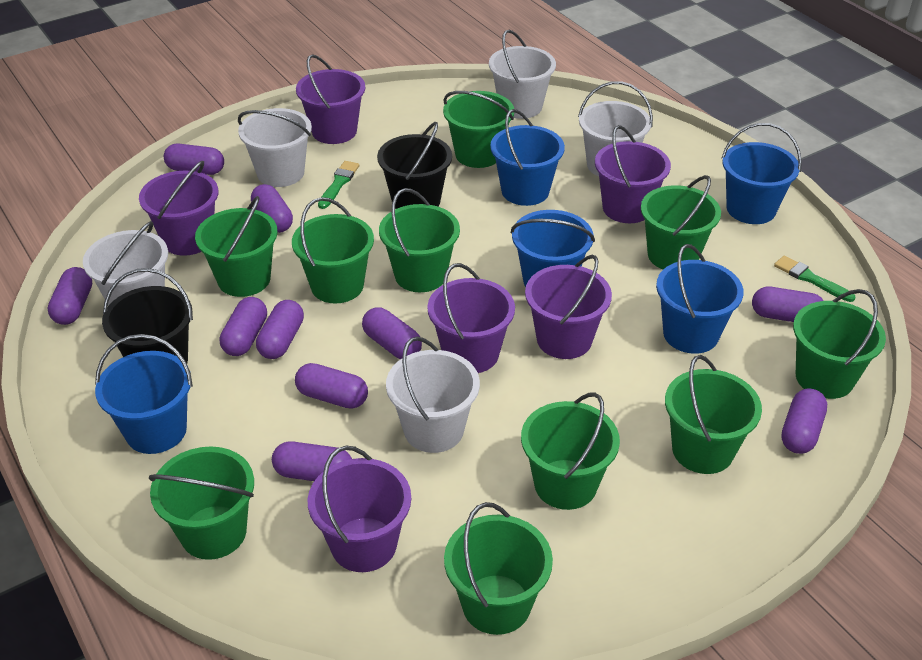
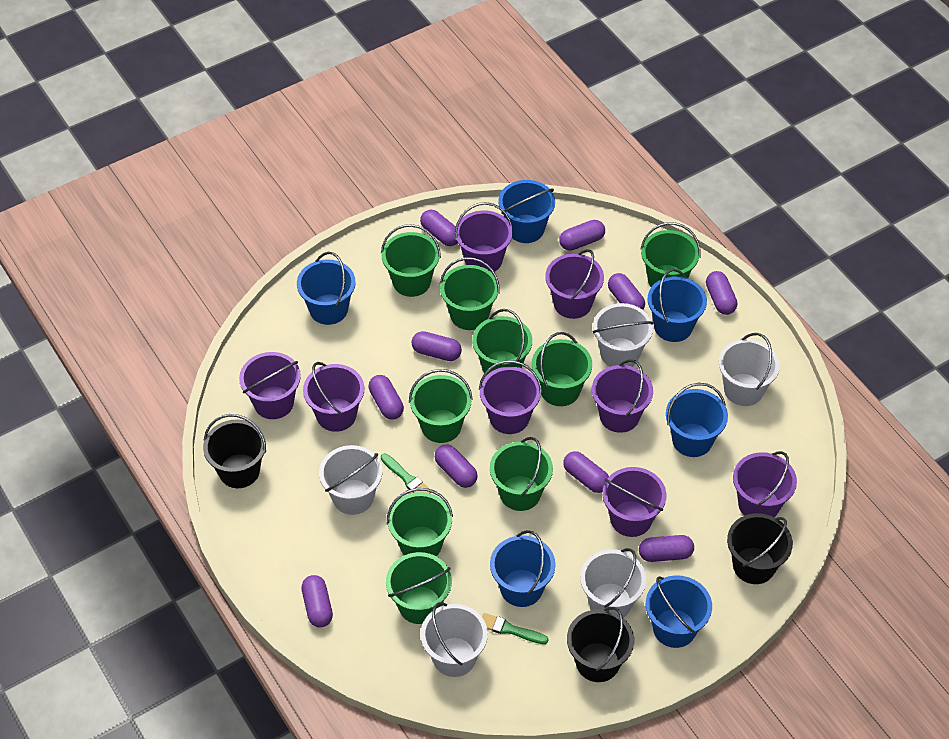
black bucket: 2 -> 3
blue bucket: 5 -> 6
green bucket: 10 -> 9
purple bucket: 6 -> 8

